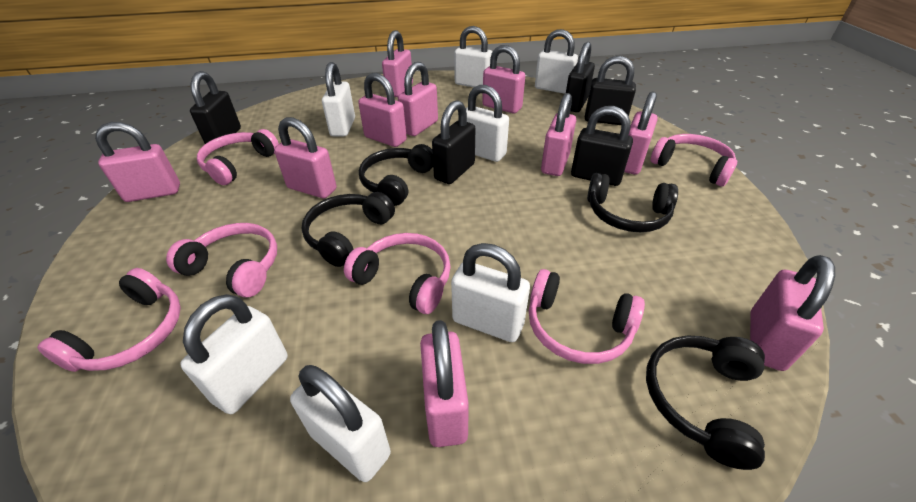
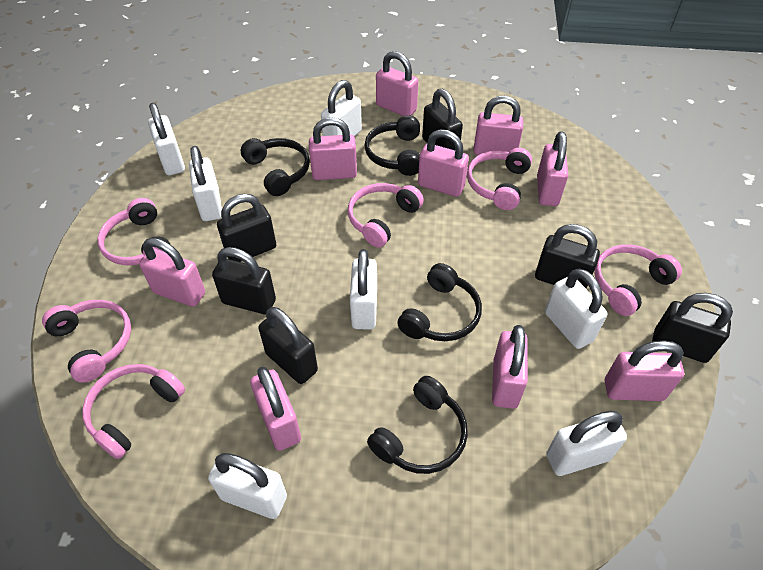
black padlock: 5 -> 6
pink padlock: 10 -> 9

